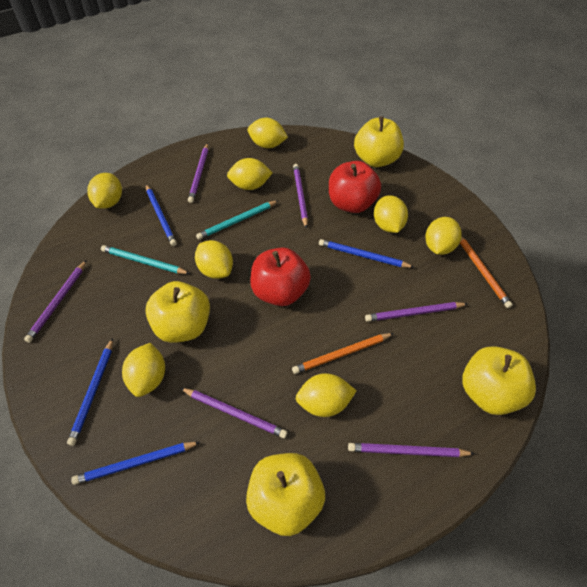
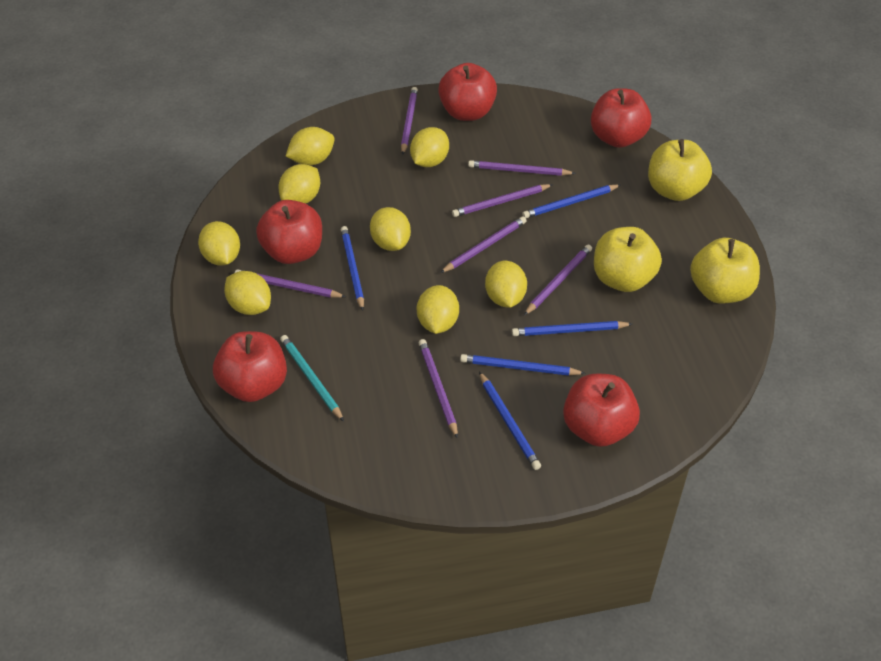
blue pencil: 4 -> 5
orange pencil: 2 -> 0
purple pencil: 6 -> 7
red apple: 2 -> 5
turquoise pencil: 2 -> 1
yellow apple: 4 -> 3

